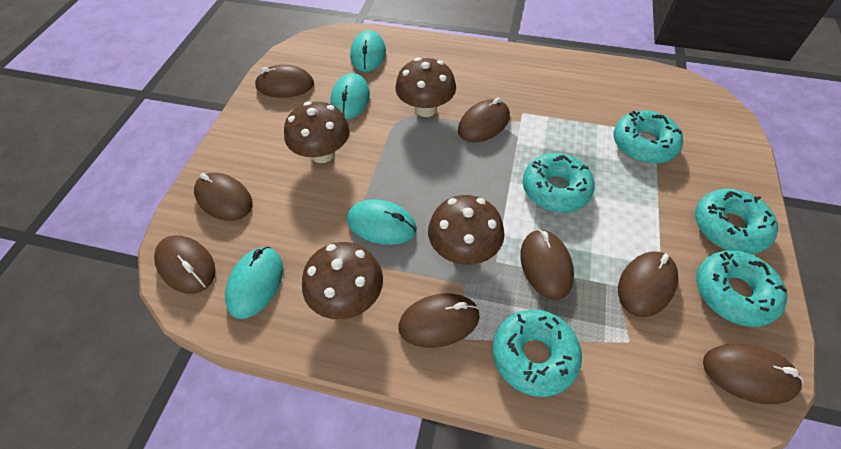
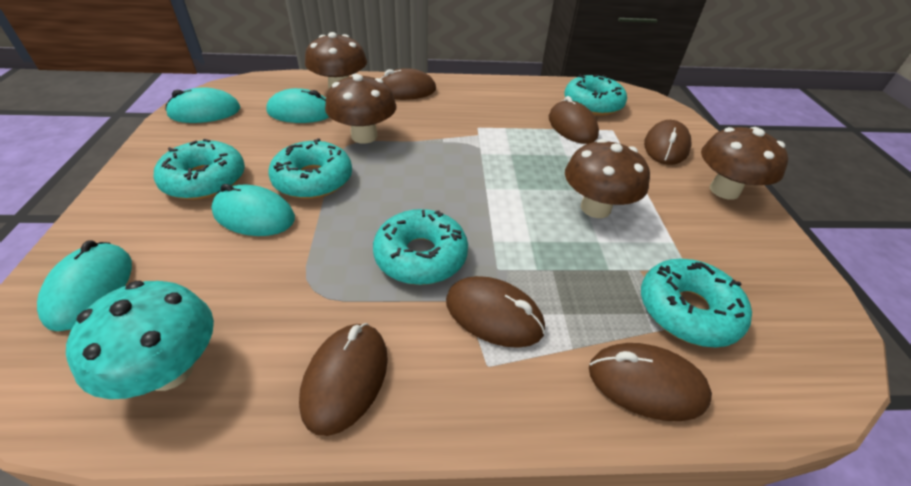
brown mouse: 8 -> 6
turquoise mushroom: 0 -> 1

